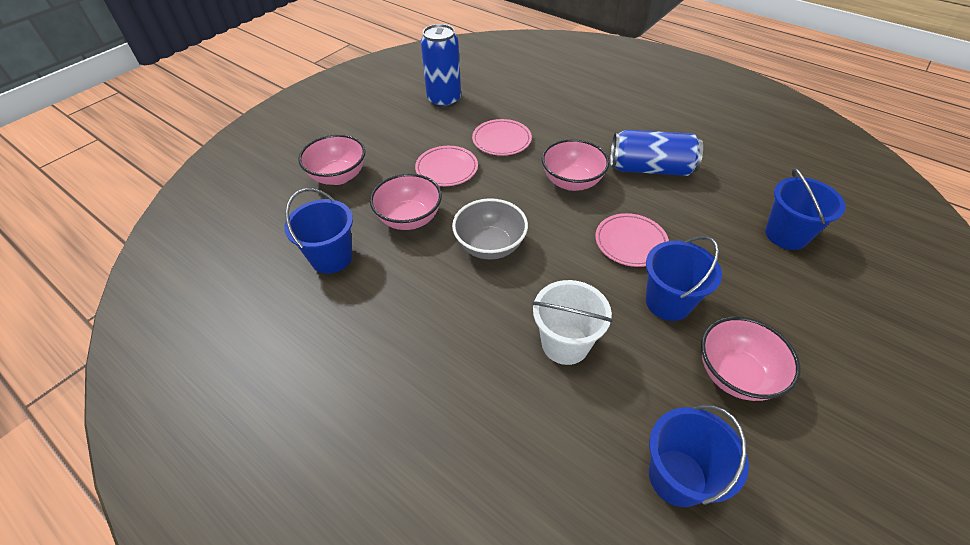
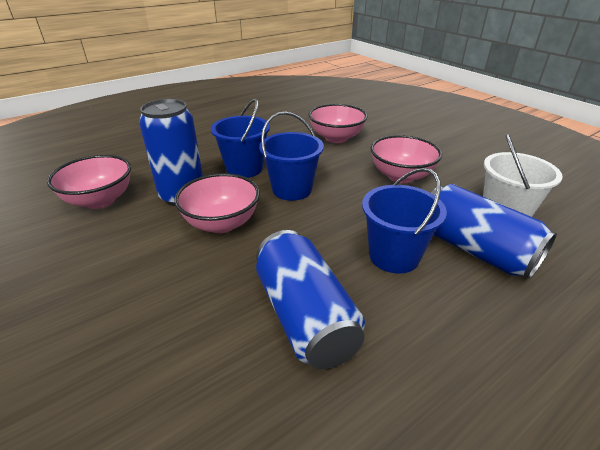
blue bucket: 4 -> 3
blue can: 2 -> 3
grey bowl: 1 -> 0
pink plate: 3 -> 0

